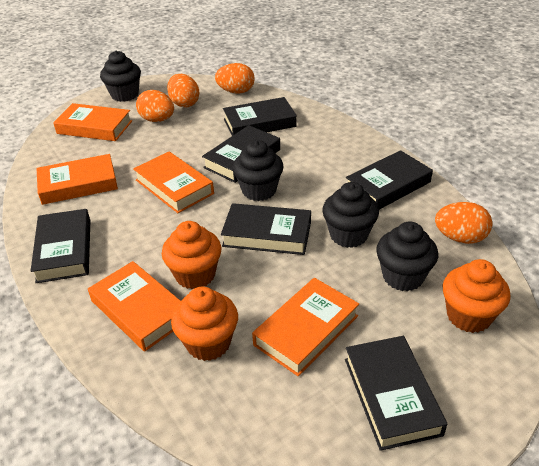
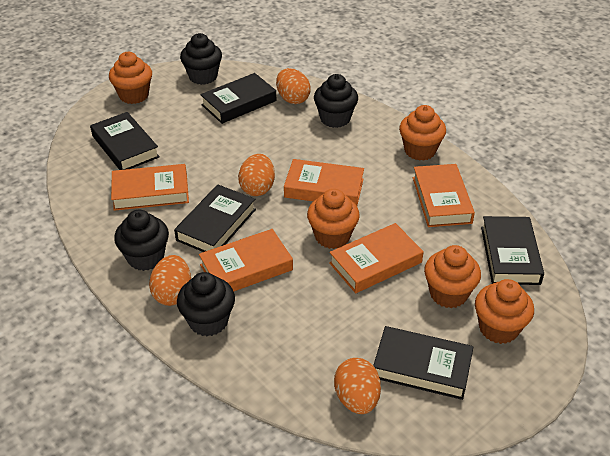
black book: 6 -> 5
orange cupcake: 3 -> 5

